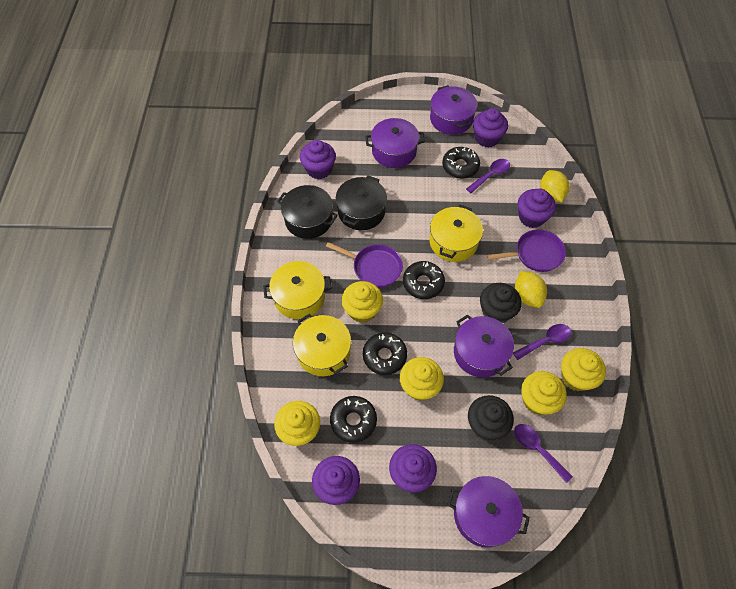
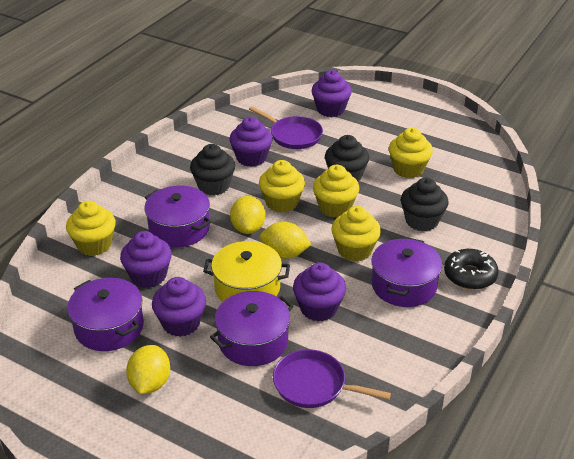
black cupcake: 2 -> 3
black donut: 4 -> 1
black pot: 2 -> 0
purple spoon: 3 -> 0
yellow lemon: 2 -> 3
yellow pot: 3 -> 1

